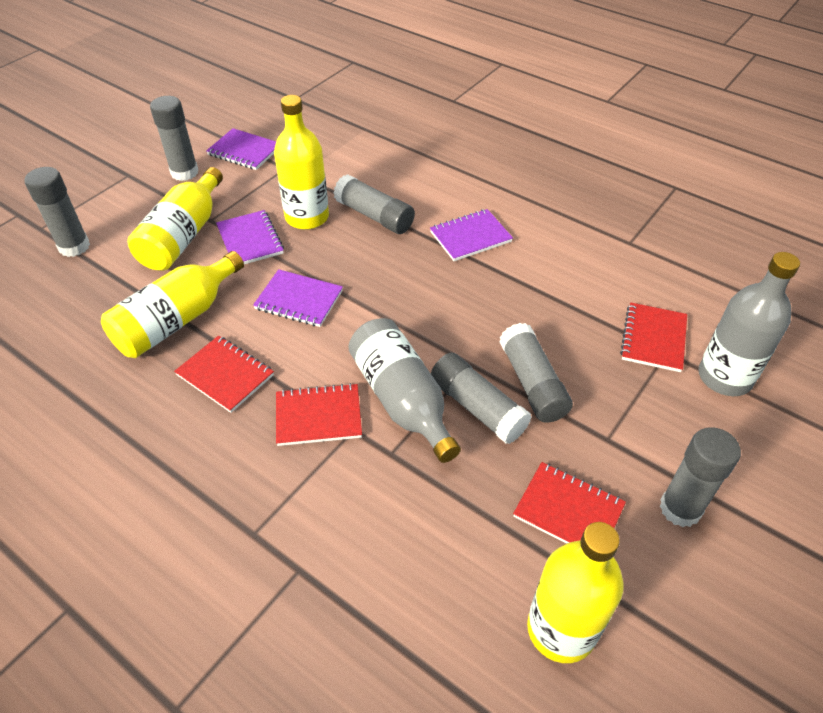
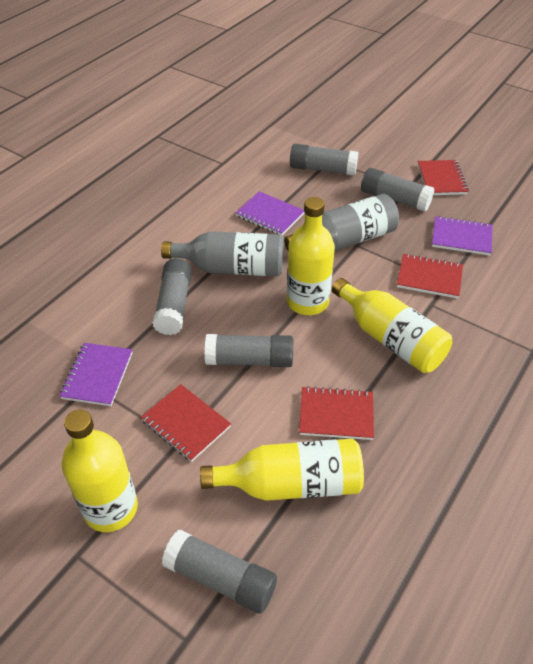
grey glue stick: 6 -> 5
purple notebook: 4 -> 3

